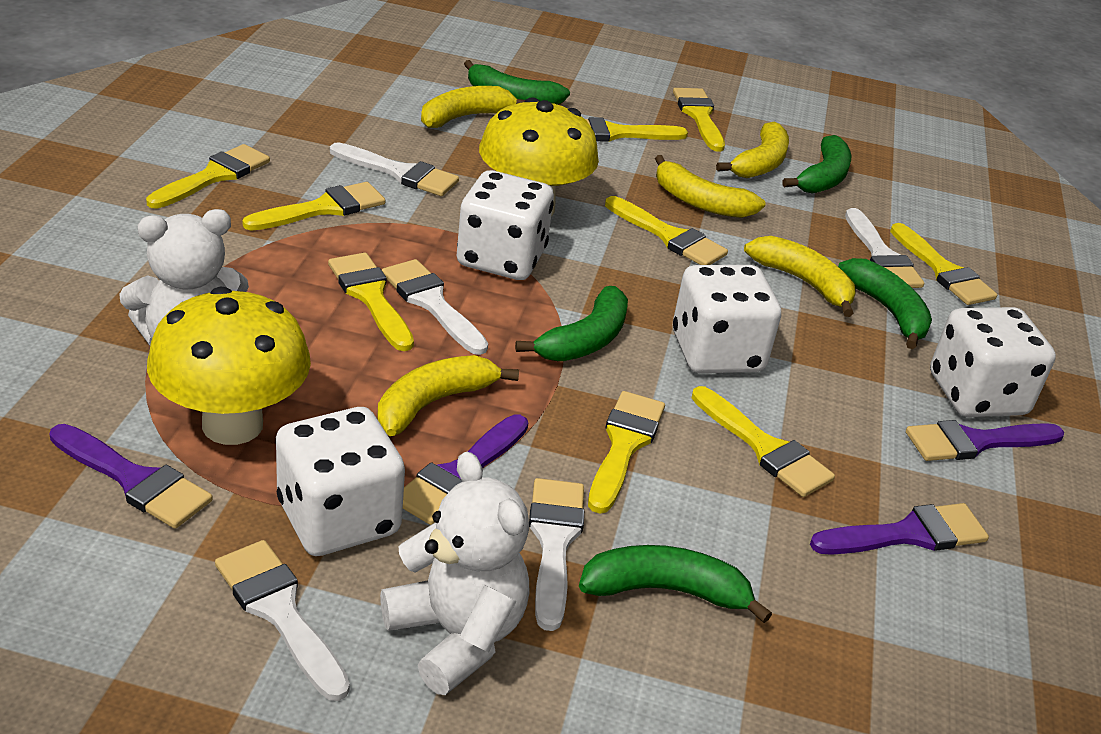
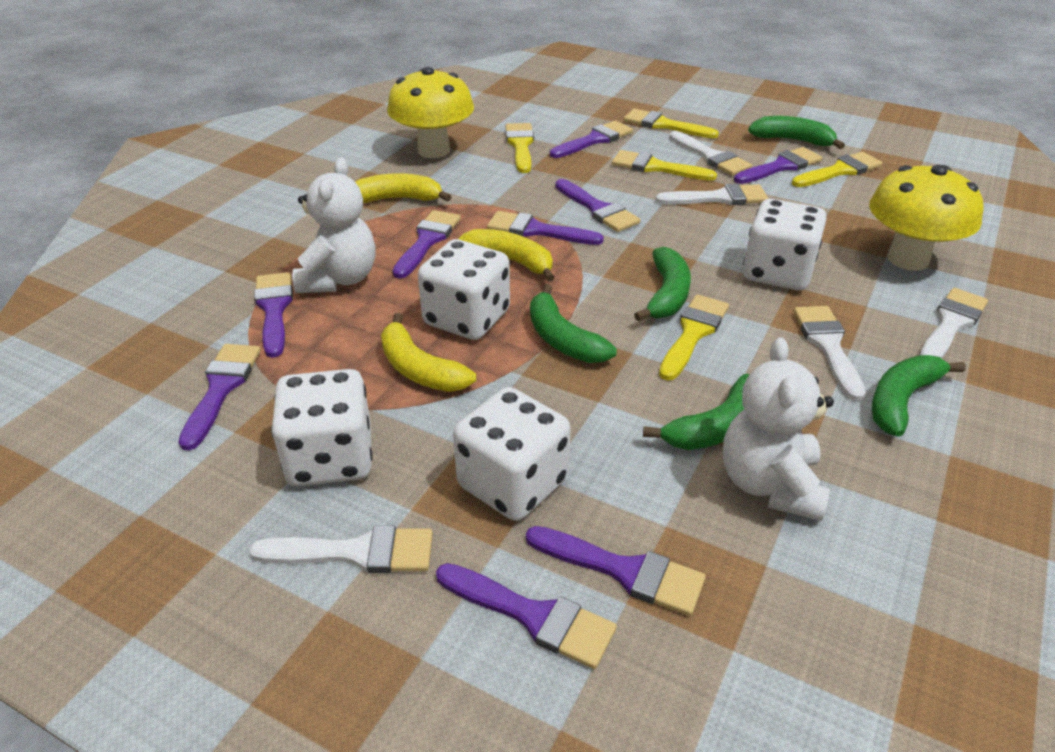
purple brush: 4 -> 9
yellow banana: 5 -> 3
yellow brush: 9 -> 5

